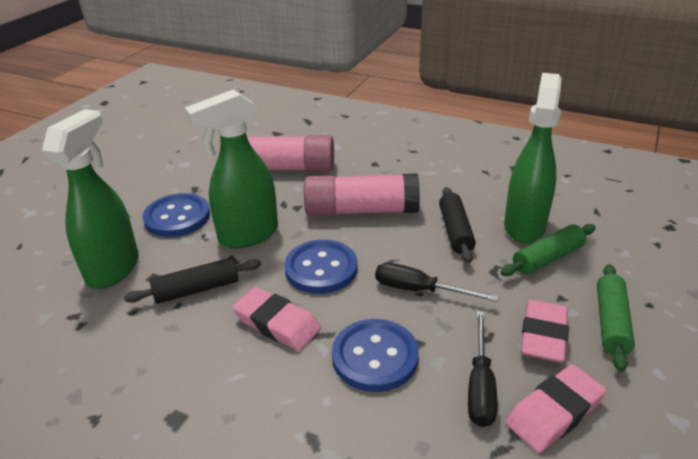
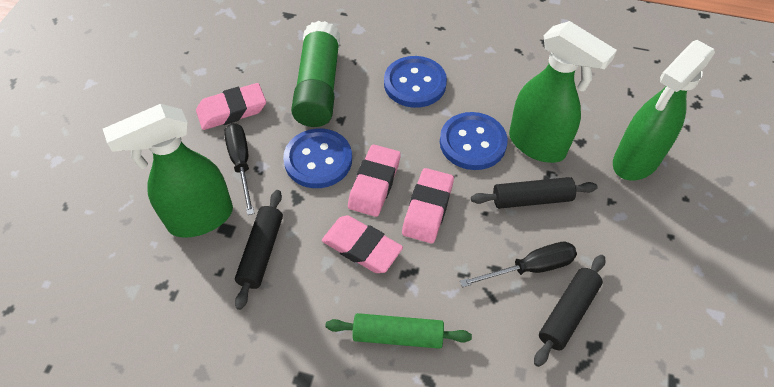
black rolling pin: 2 -> 3
green glue stick: 0 -> 1
green rolling pin: 2 -> 1
pink eraser: 3 -> 4
pink glue stick: 2 -> 0

